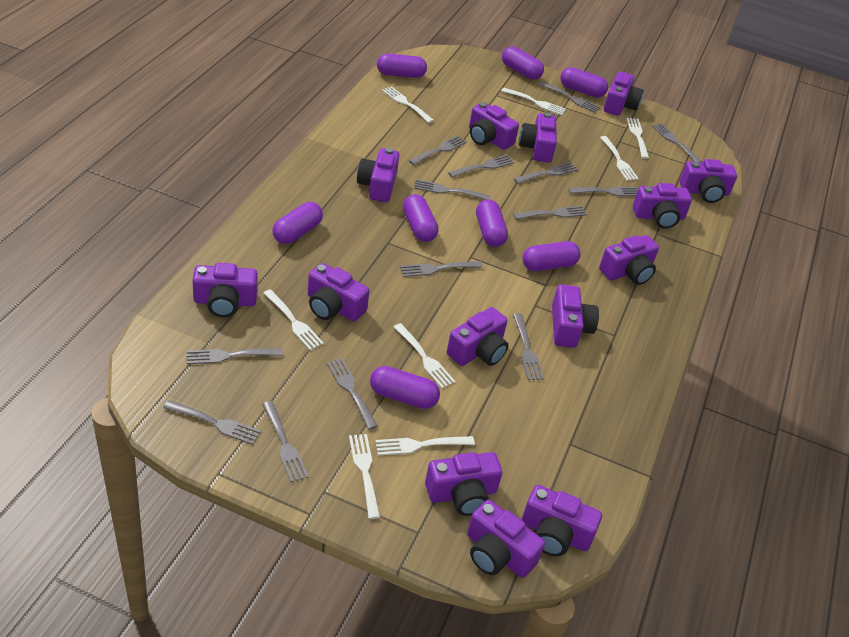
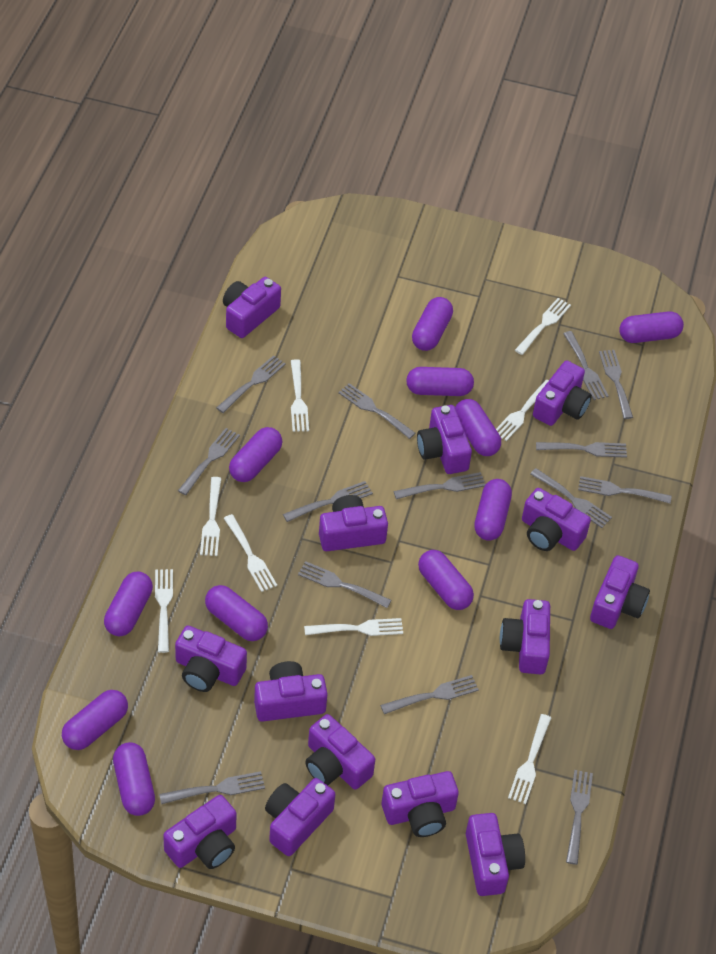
purple capsule: 8 -> 11

